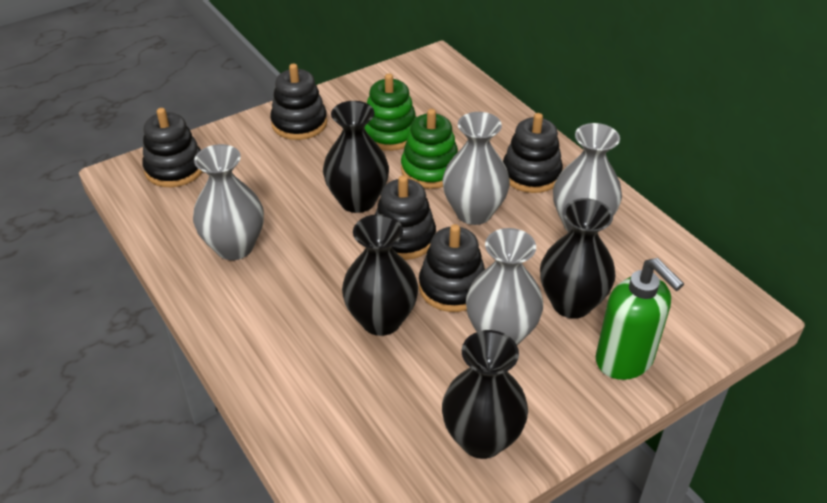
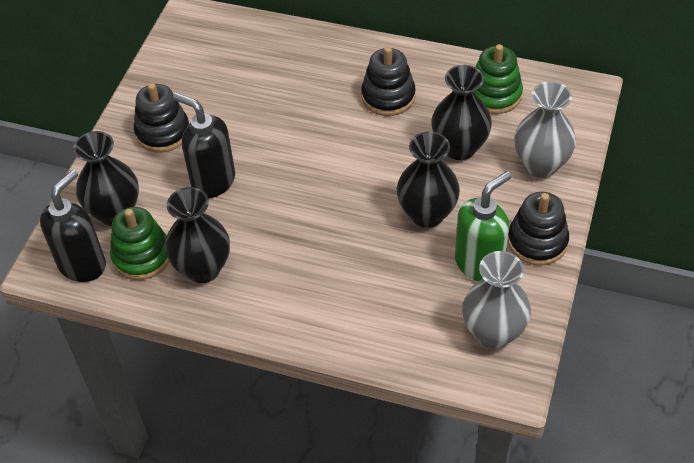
black soap dispenser: 0 -> 2
black stacking toy: 5 -> 3
grey vase: 4 -> 2

